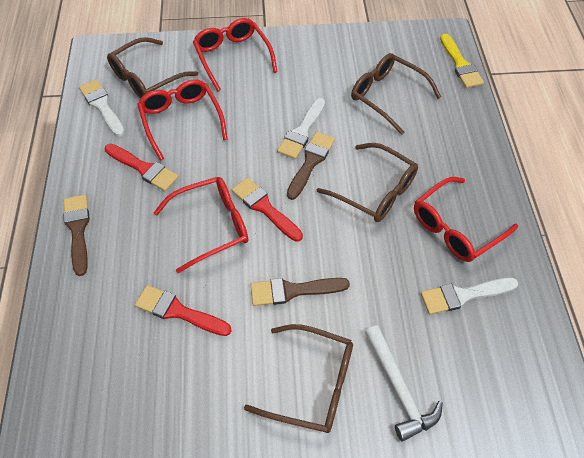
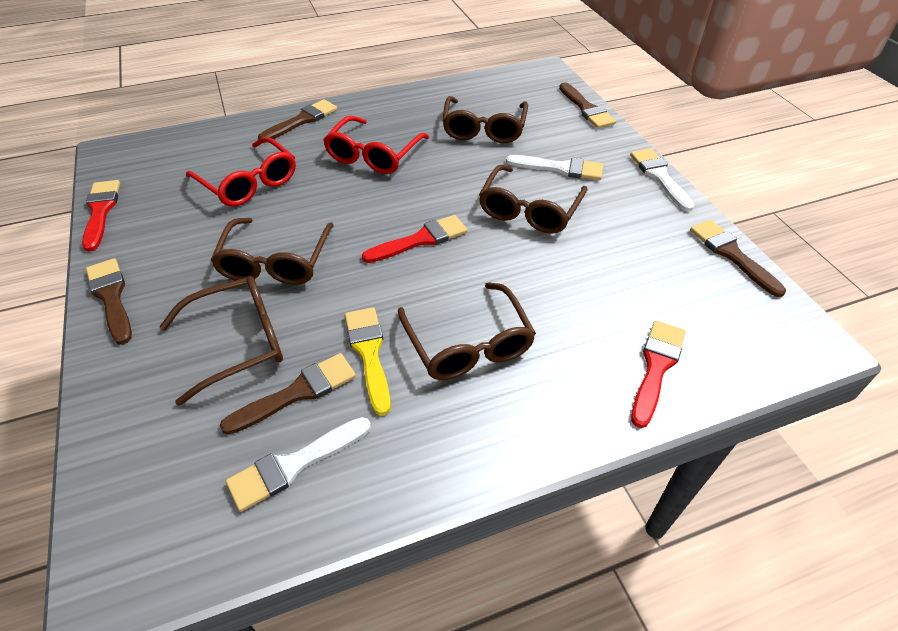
brown brush: 3 -> 5
brown glasses: 4 -> 5
red glasses: 4 -> 2
white hammer: 1 -> 0

